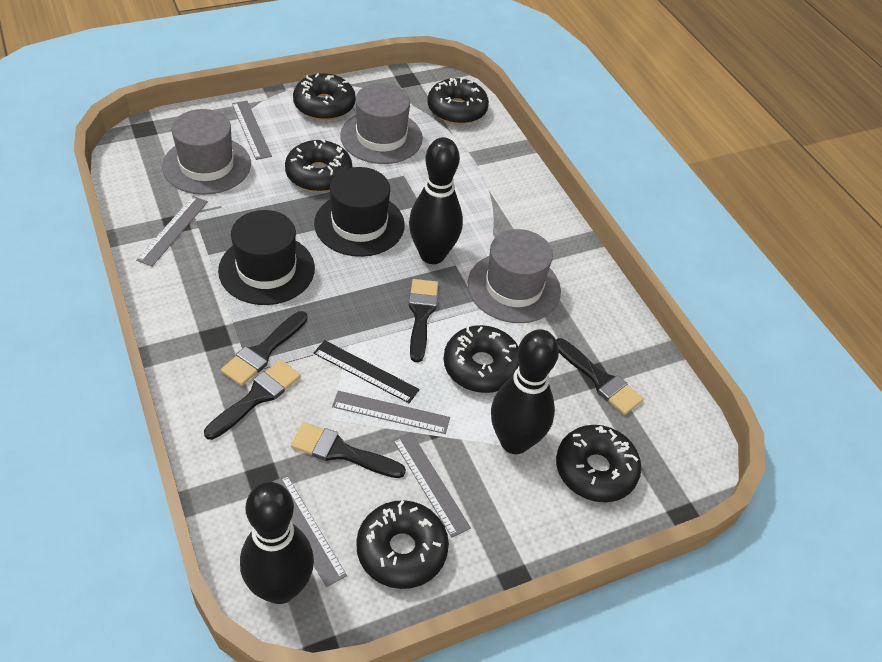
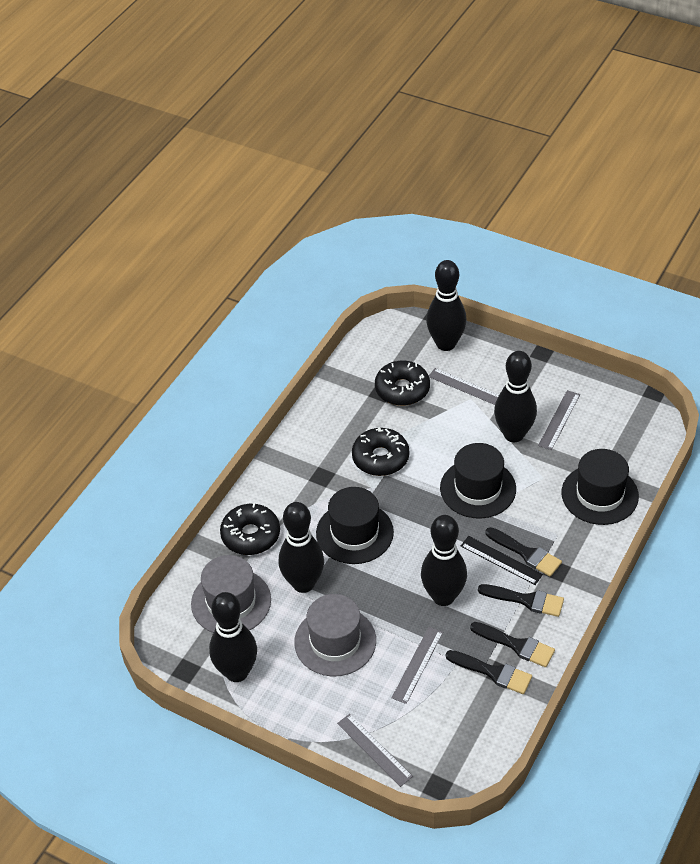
black bowling pin: 3 -> 5
black brush: 5 -> 4
black donut: 6 -> 3
black hat: 2 -> 3
grey hat: 3 -> 2
grey ruler: 5 -> 4

